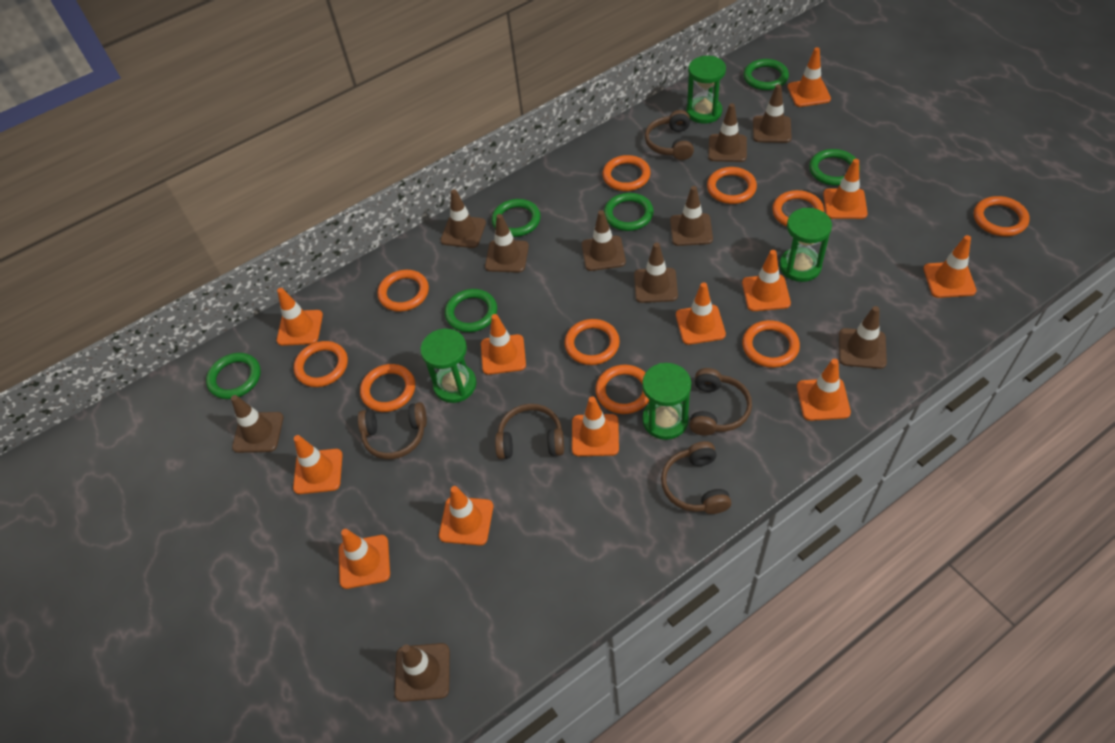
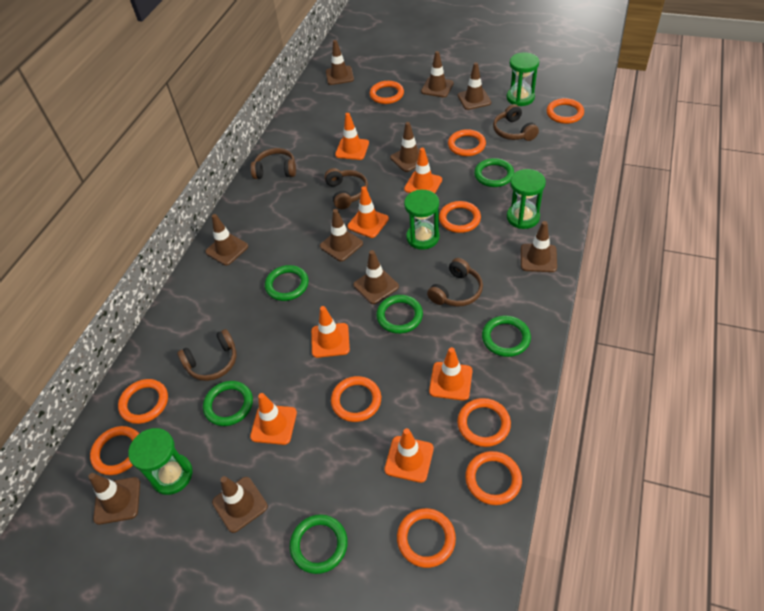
orange traffic cone: 12 -> 7

